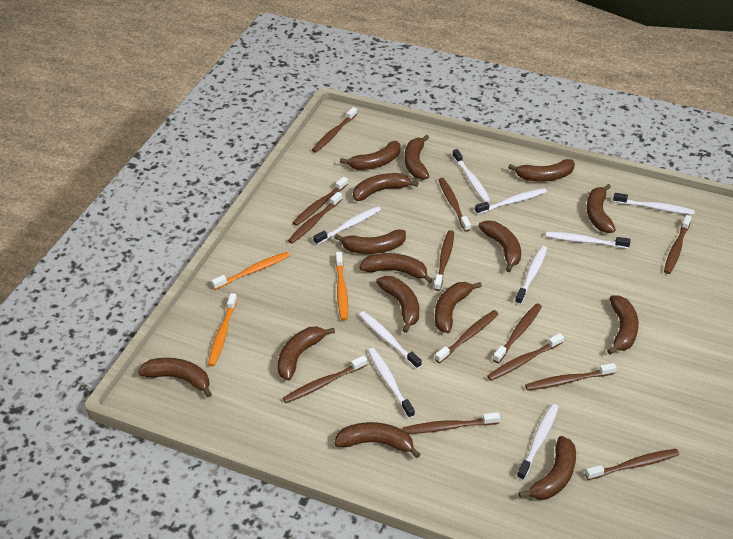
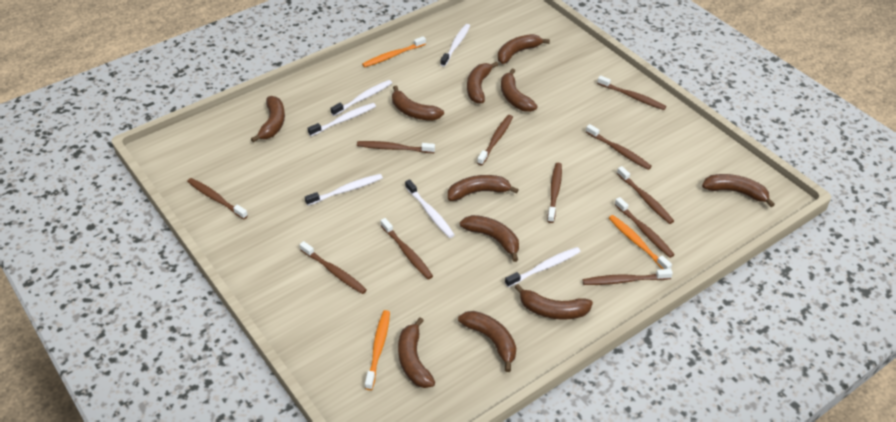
brown banana: 15 -> 11
brown toothbrush: 13 -> 11
white toothbrush: 9 -> 6

